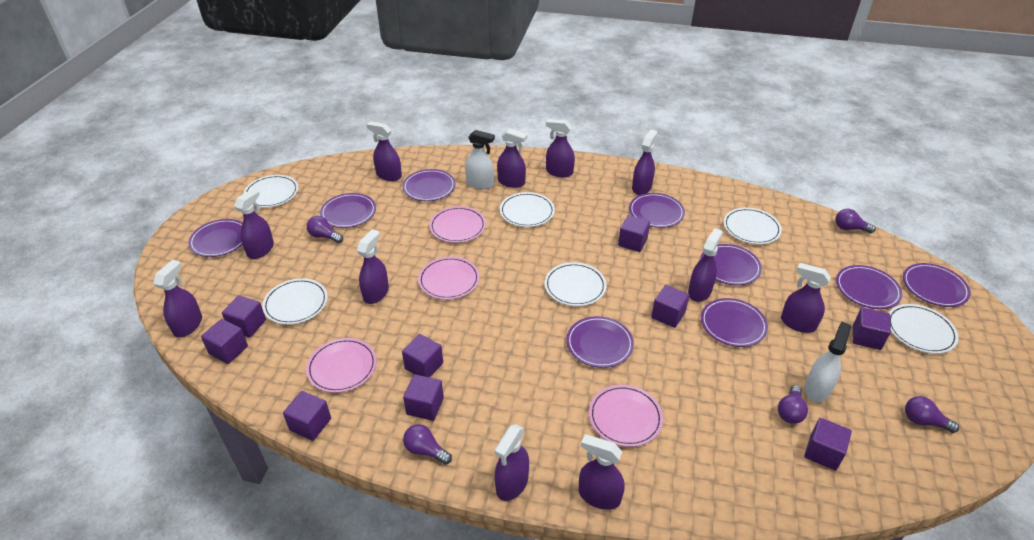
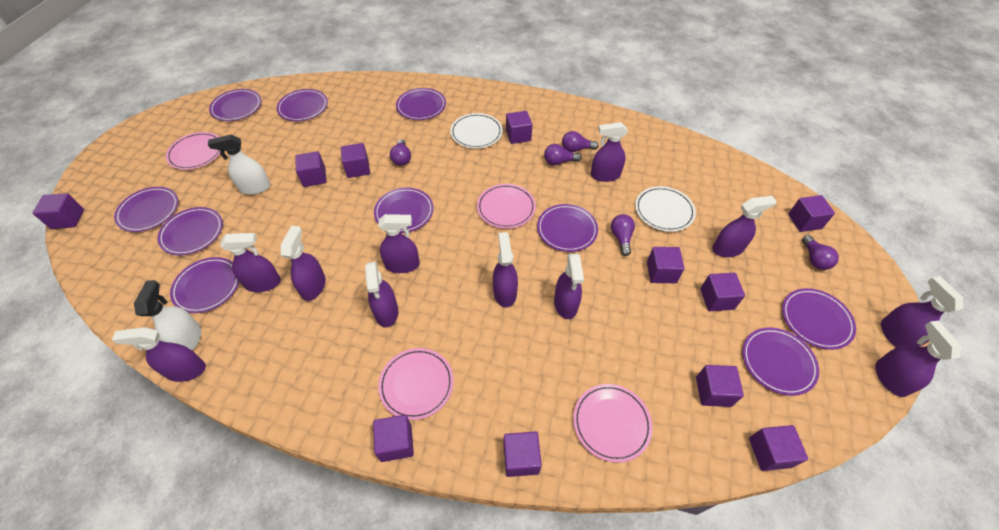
purple cube: 9 -> 11
purple plate: 9 -> 10
white plate: 6 -> 2

